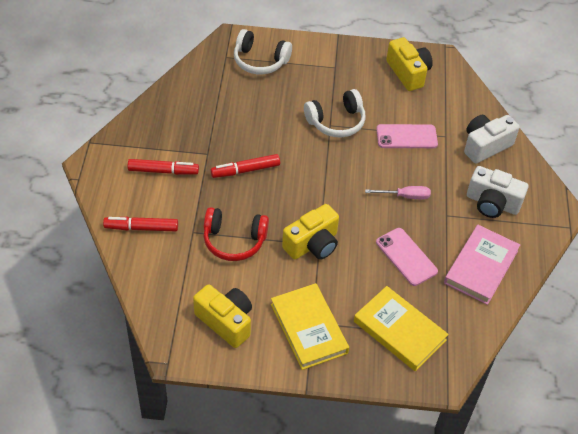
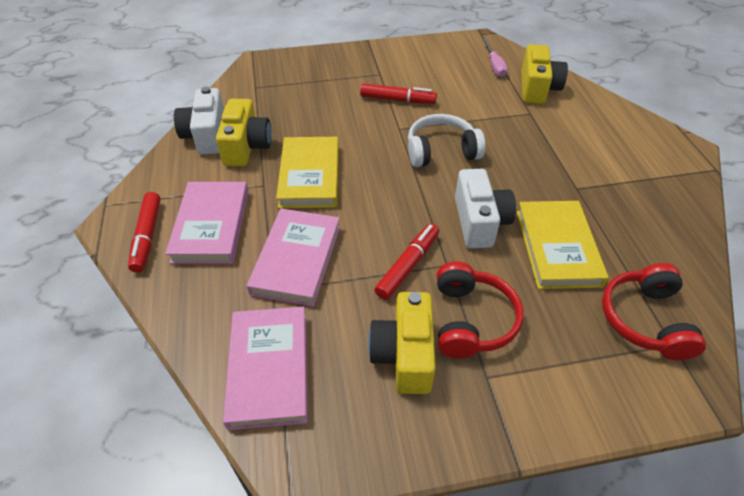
pink book: 1 -> 3
pink phone: 2 -> 0
red headphones: 1 -> 2
white headphones: 2 -> 1

